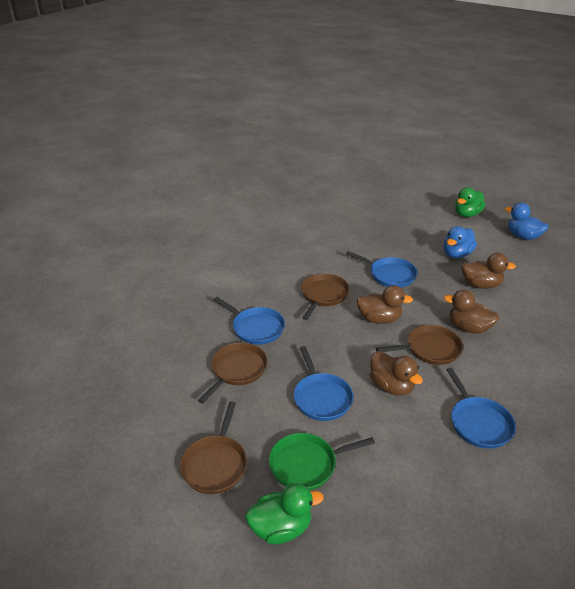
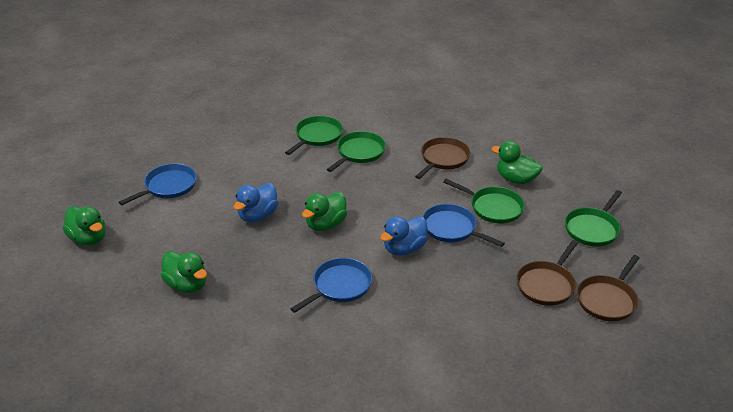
blue pan: 4 -> 3
brown duck: 4 -> 0
brown pan: 4 -> 3
green duck: 2 -> 4
green pan: 1 -> 4

